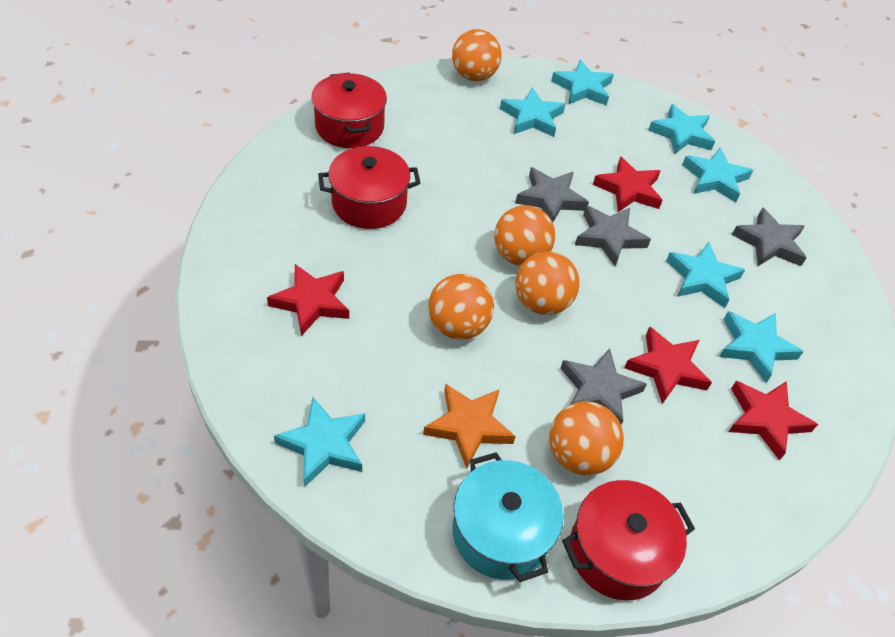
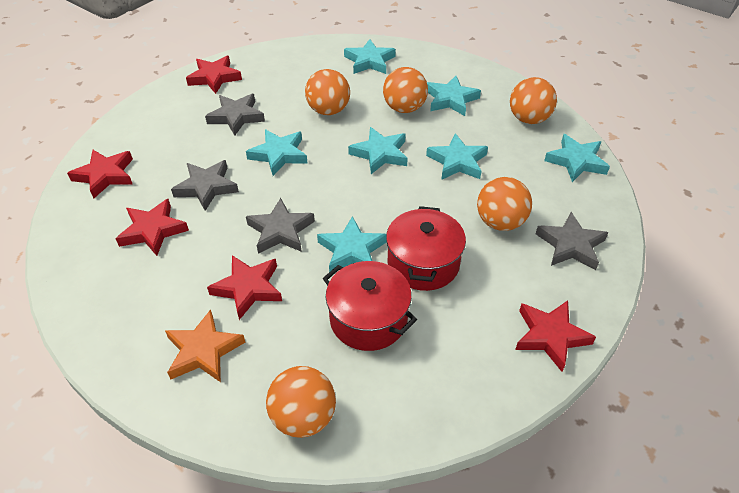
red pot: 3 -> 2
red star: 4 -> 5
turquoise pot: 1 -> 0

